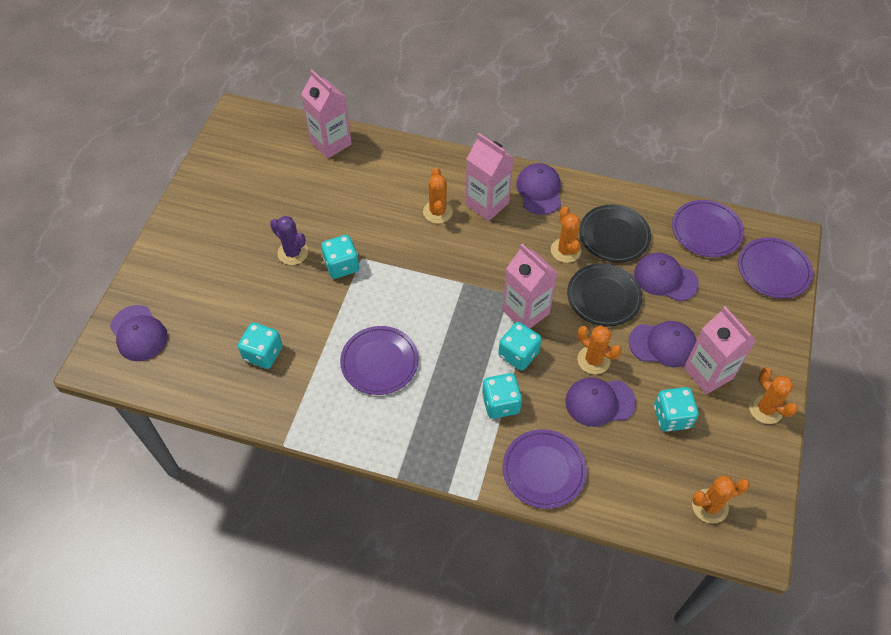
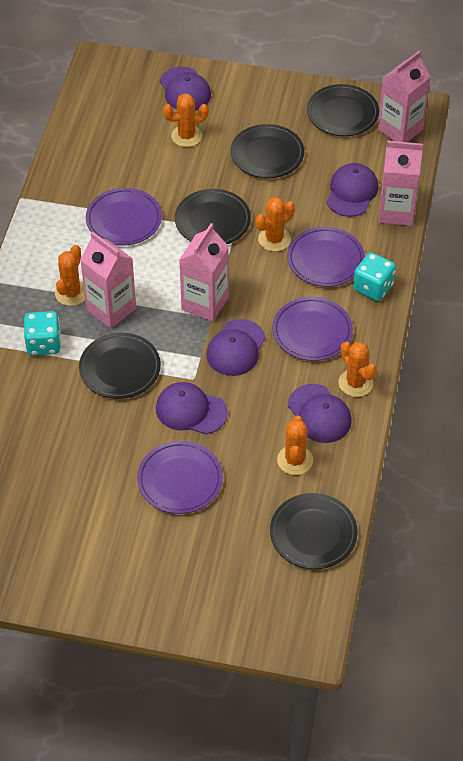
black plate: 2 -> 5
purple cactus: 1 -> 0
turquoise dice: 5 -> 2

